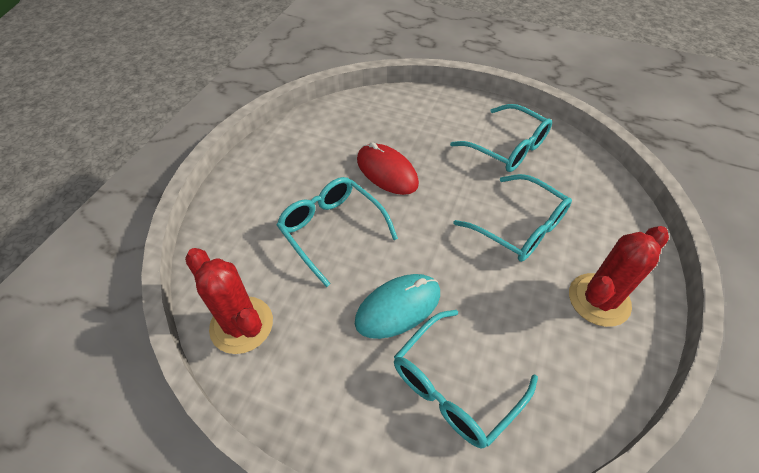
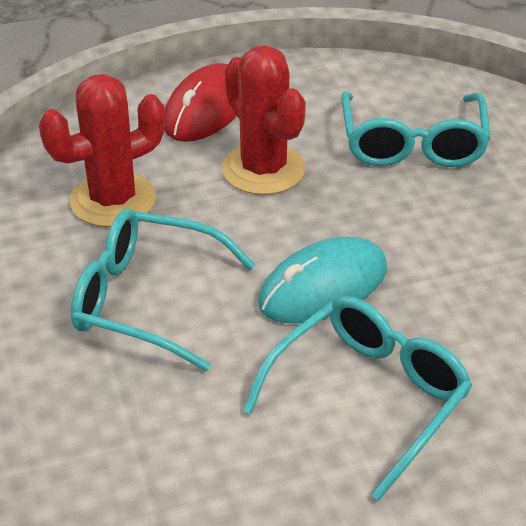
turquoise glasses: 4 -> 3

